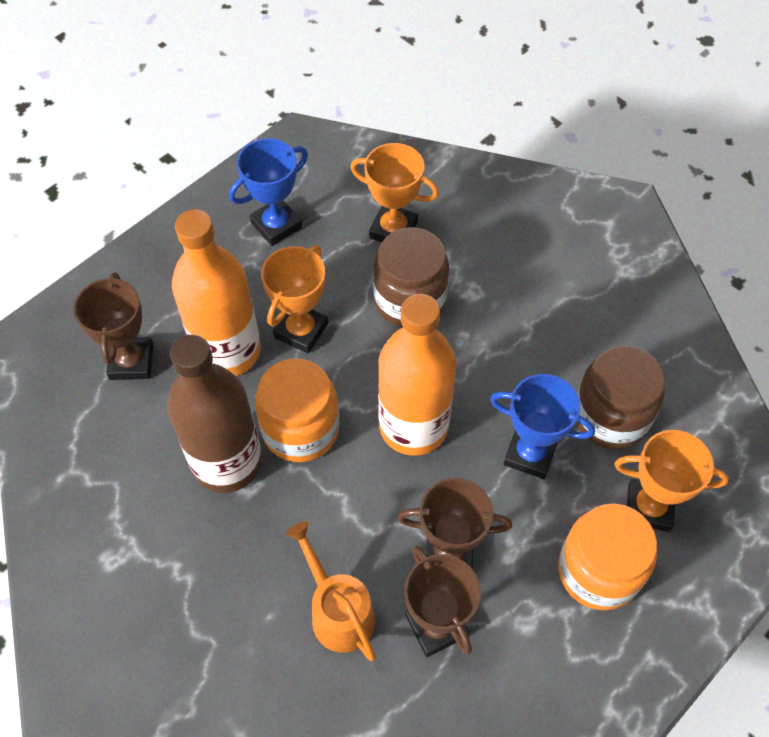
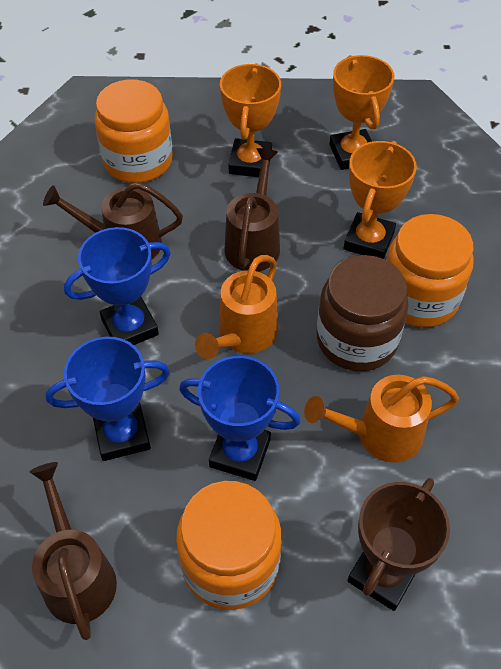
blue trophy: 2 -> 3
brown bottle: 1 -> 0
brown jar: 2 -> 1
brown trophy: 3 -> 1
brown watering can: 0 -> 3
orange bottle: 2 -> 0
orange jar: 2 -> 3
orange watering can: 1 -> 2

